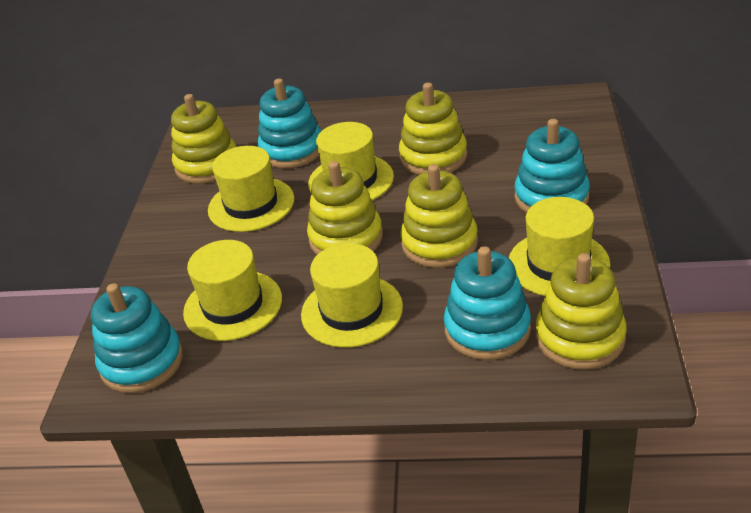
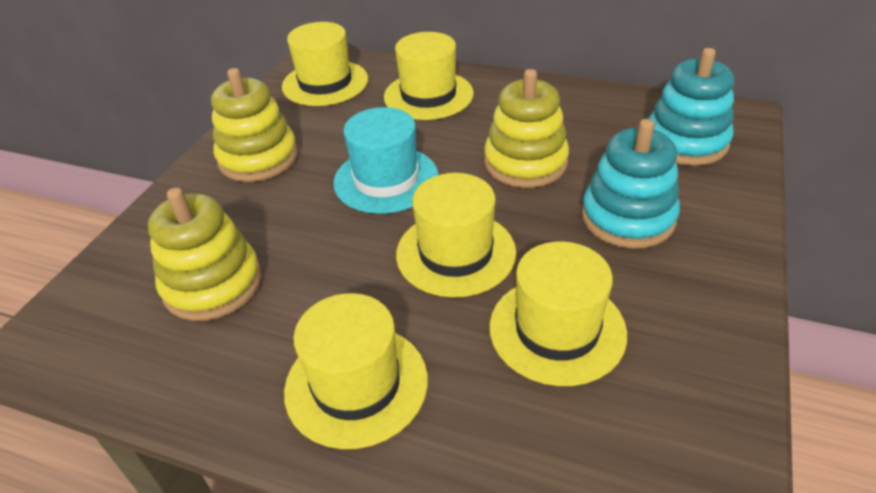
turquoise hat: 0 -> 1
turquoise stacking toy: 4 -> 2
yellow stacking toy: 5 -> 3

